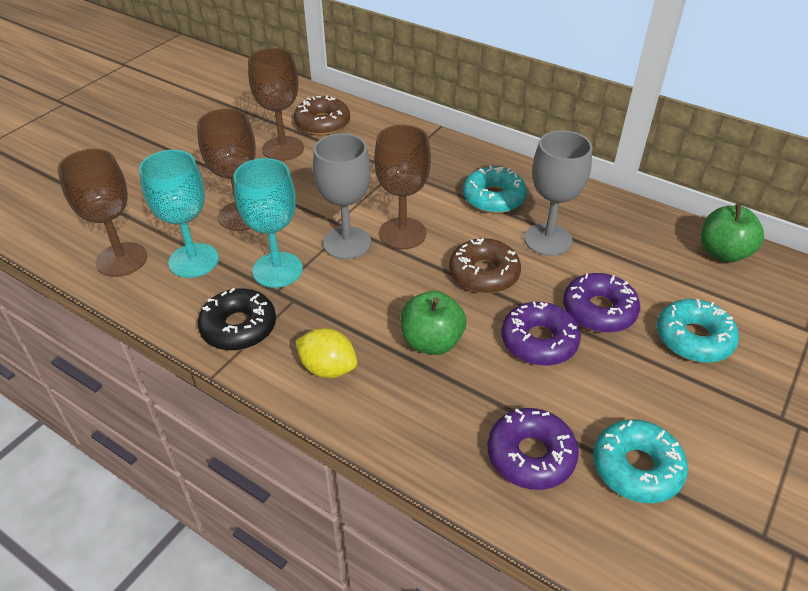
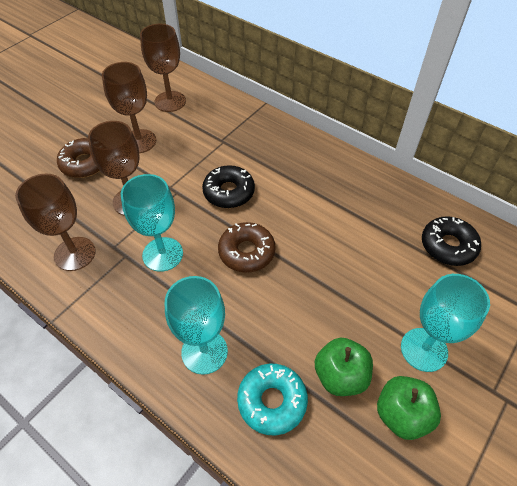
black donut: 1 -> 2
grey goblet: 2 -> 0
purple donut: 3 -> 0
turquoise donut: 3 -> 1
turquoise goblet: 2 -> 3
yellow lemon: 1 -> 0

